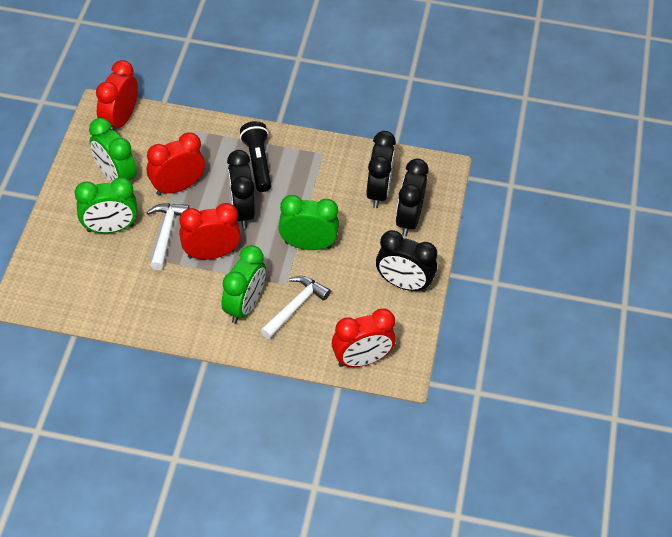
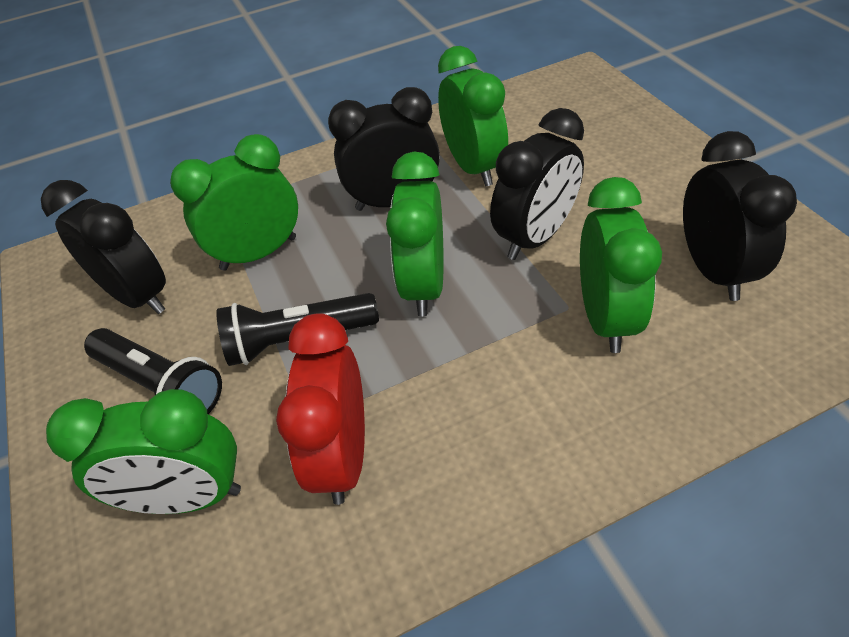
black flashlight: 1 -> 2
green clock: 4 -> 5
red clock: 4 -> 1
white hammer: 2 -> 0

